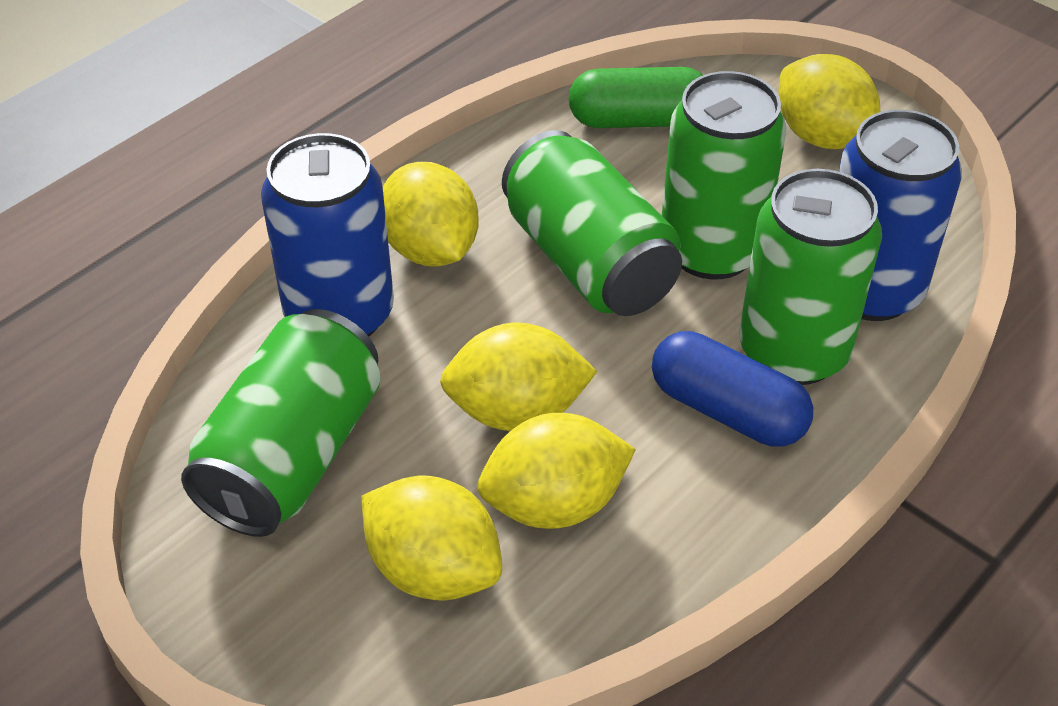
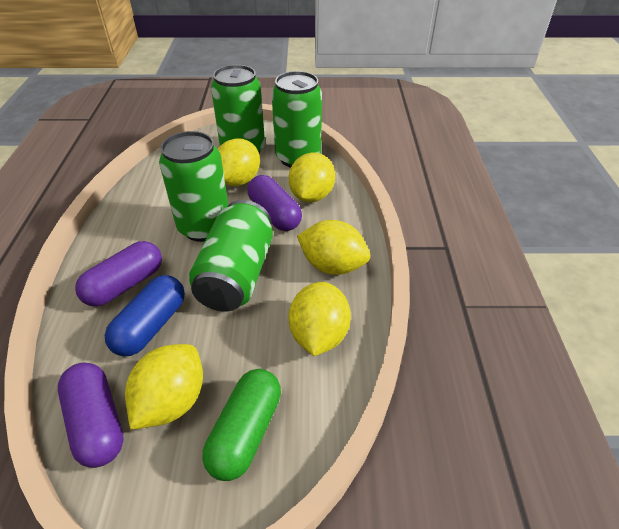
blue can: 2 -> 0
purple capsule: 0 -> 3

